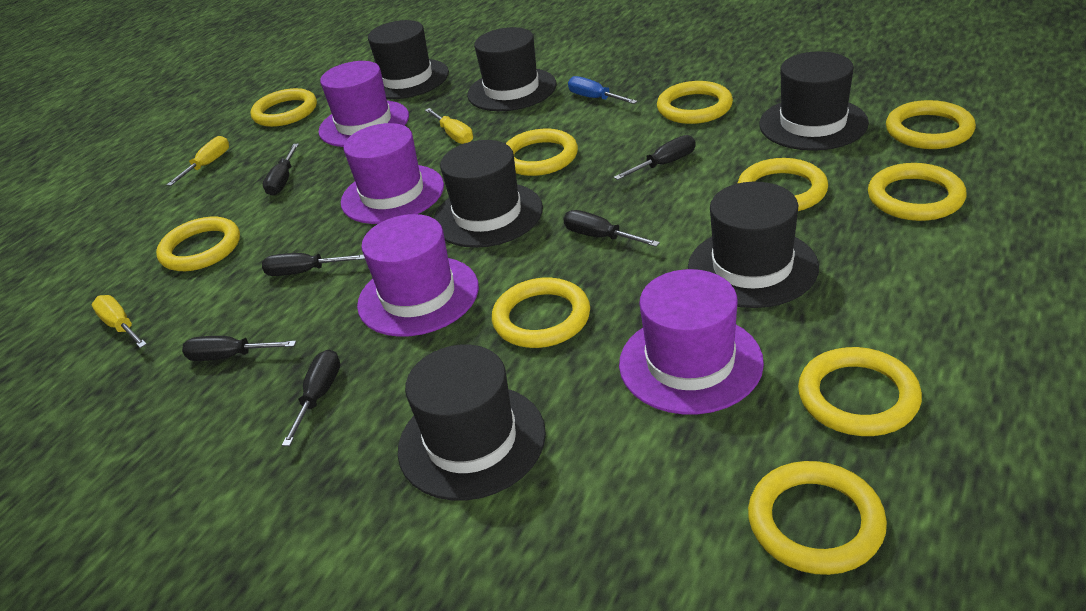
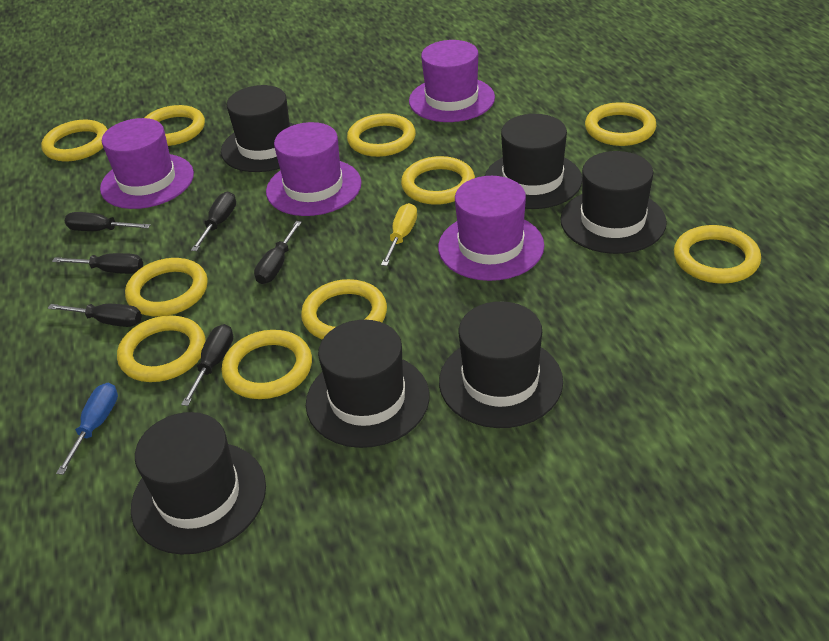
yellow screwdriver: 3 -> 1

